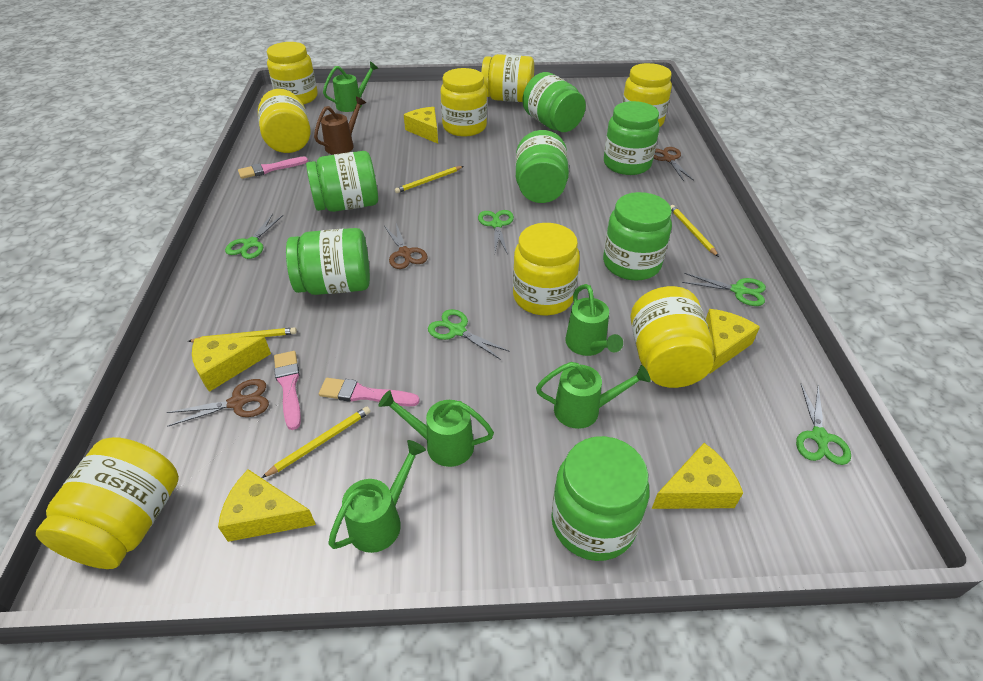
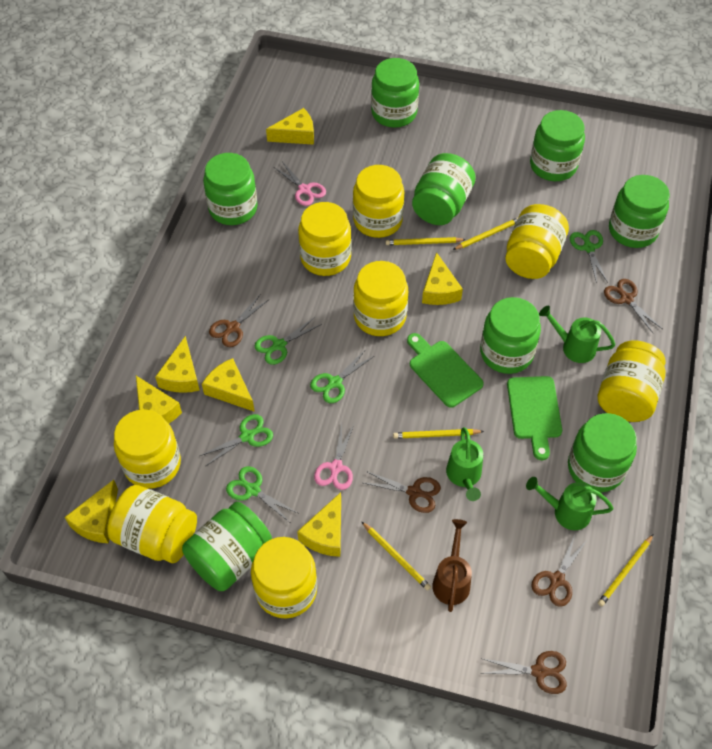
brown scissors: 3 -> 5
green cutting board: 0 -> 2
green jar: 7 -> 8
green watering can: 5 -> 3
pink brush: 3 -> 0
pink scissors: 0 -> 2
yellow cheese: 5 -> 7
yellow pencil: 4 -> 5

